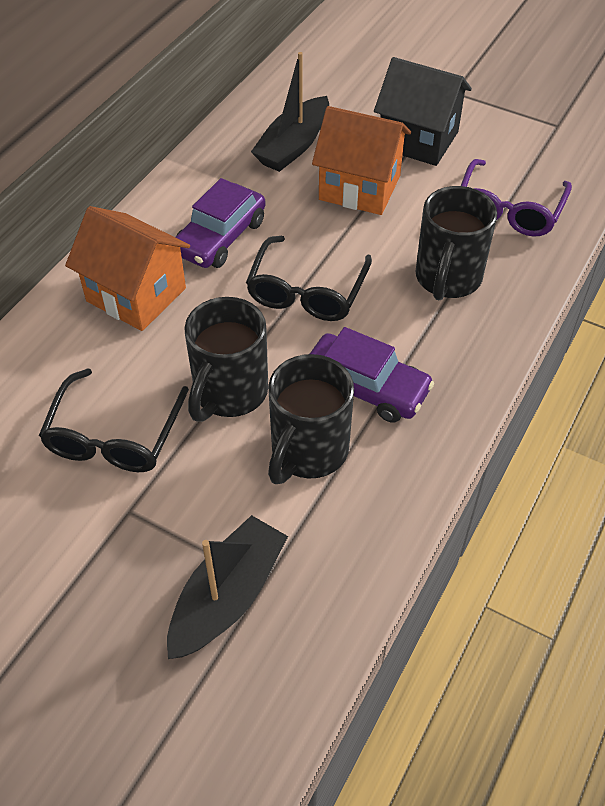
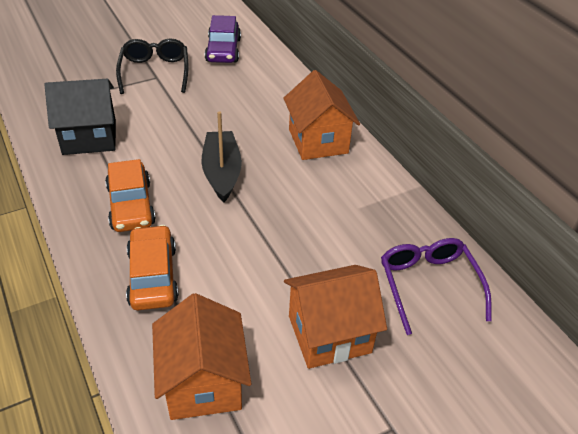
black boat: 2 -> 1
black glasses: 2 -> 1
black mug: 3 -> 0
orange car: 0 -> 2
orange house: 2 -> 3
purple car: 2 -> 1

